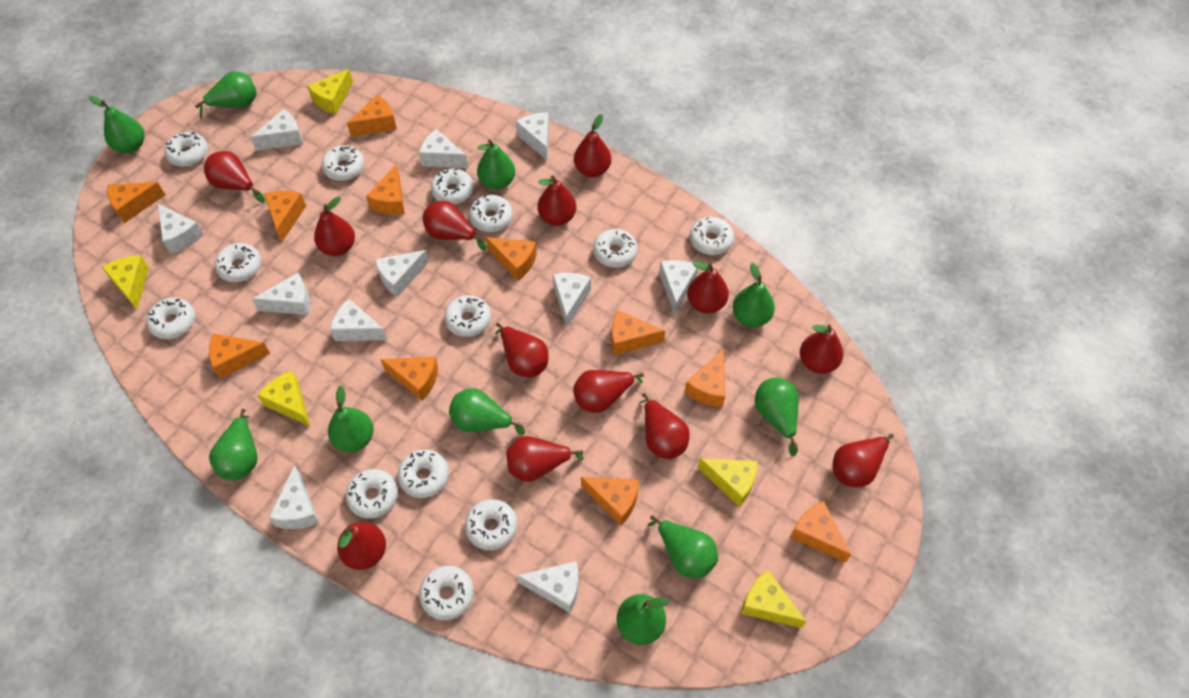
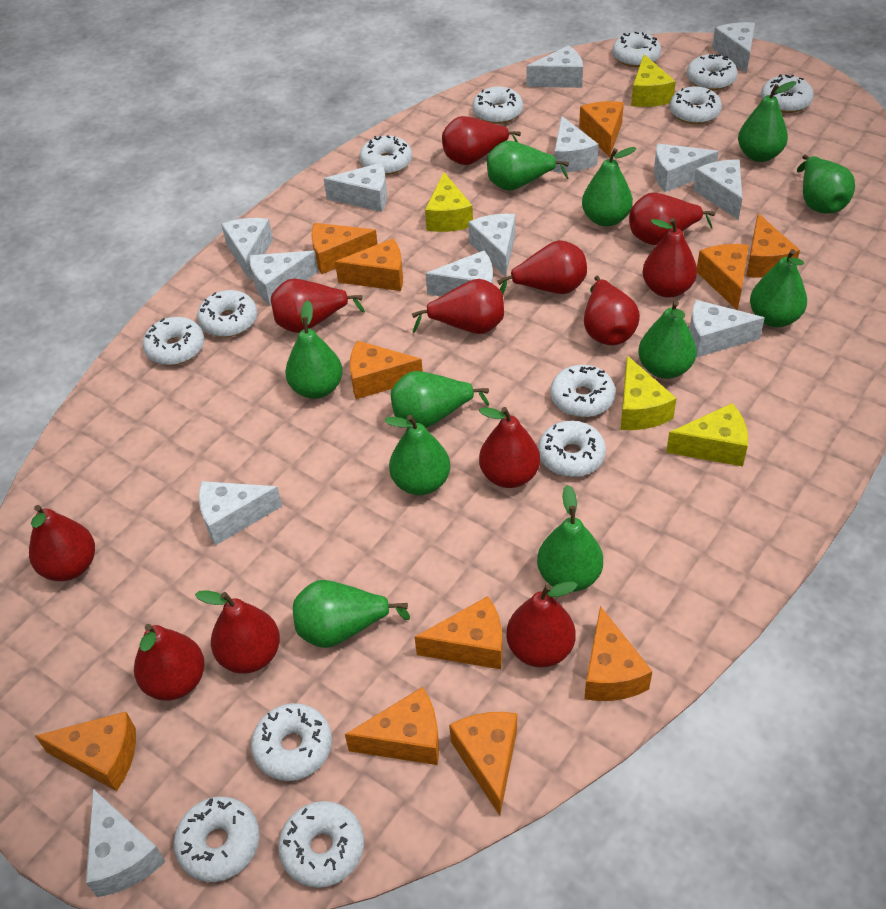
green pear: 10 -> 11
red pear: 13 -> 12
white cheese: 11 -> 13
yellow cheese: 5 -> 4

